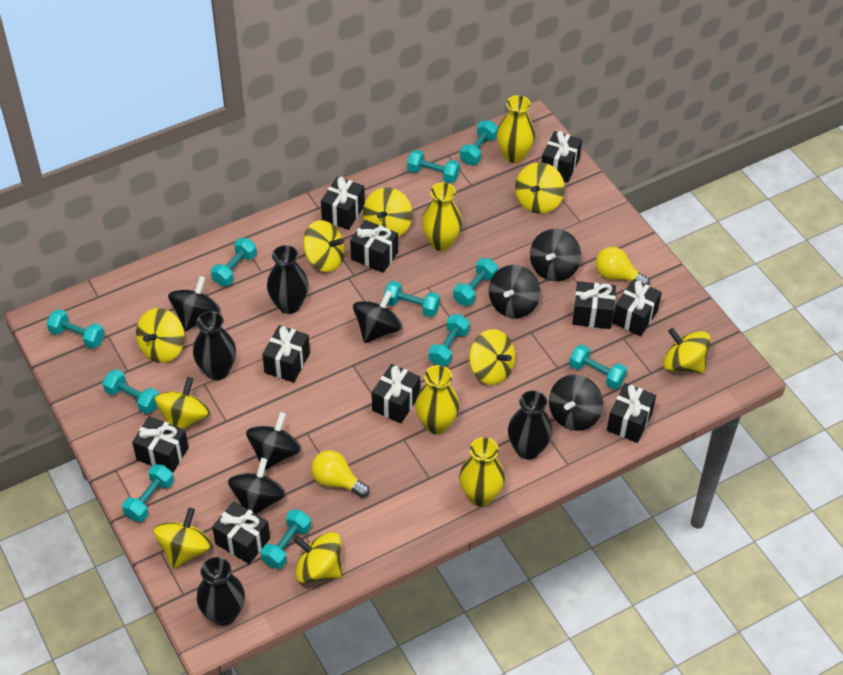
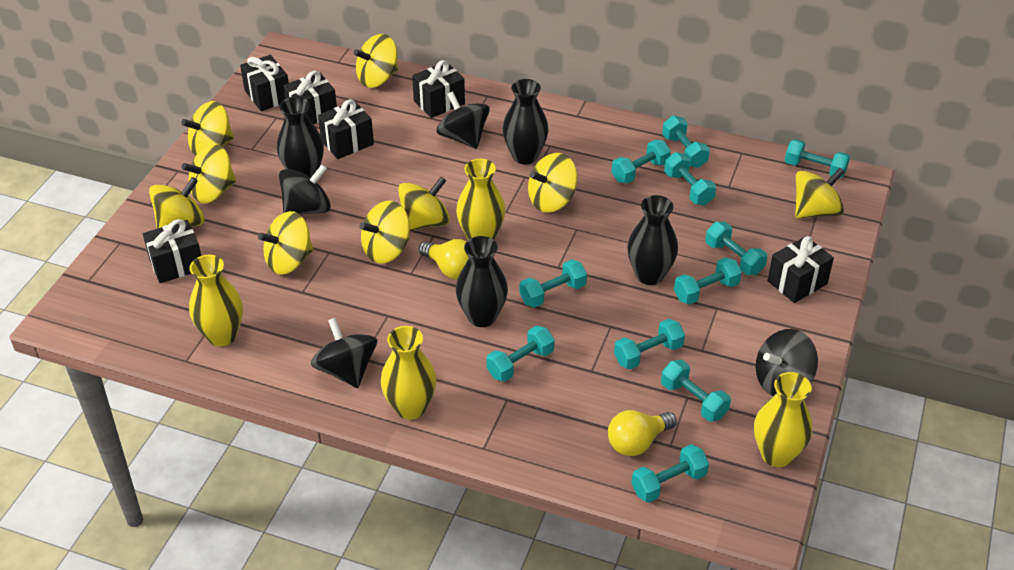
black gift: 10 -> 6
black spinning top: 7 -> 4

